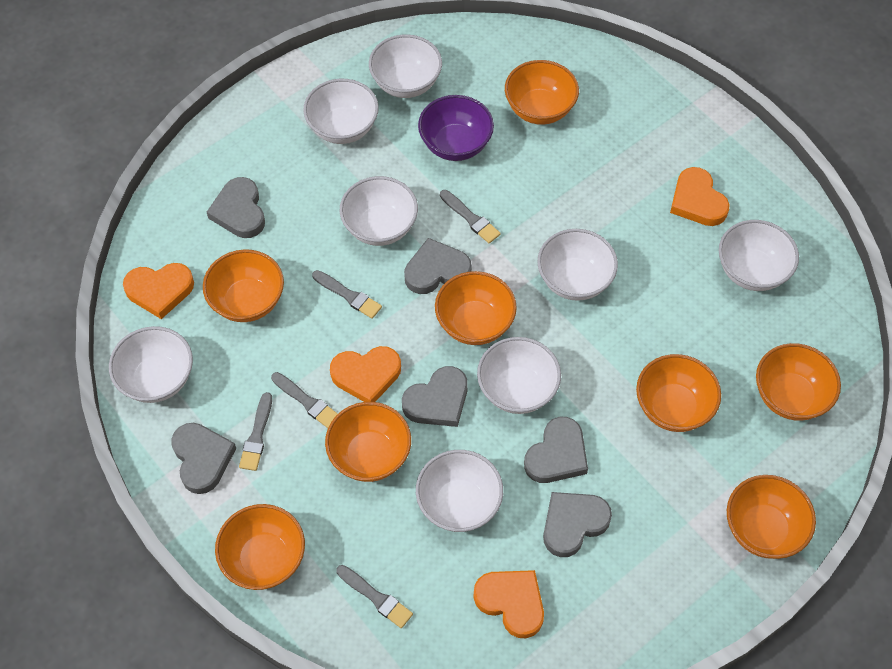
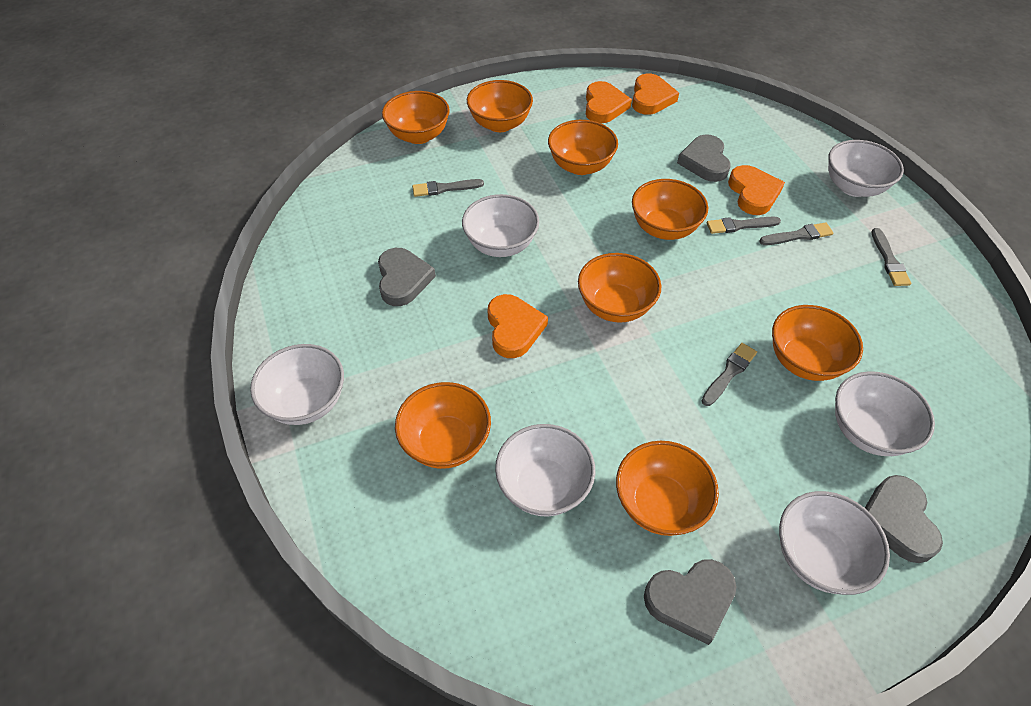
grey heart: 6 -> 4
purple bowl: 1 -> 0
white bowl: 8 -> 6

